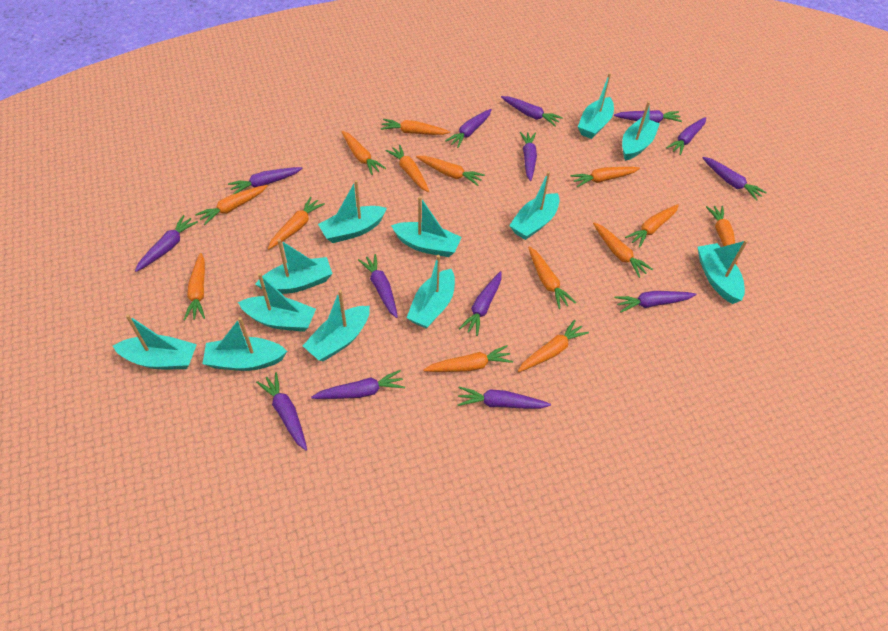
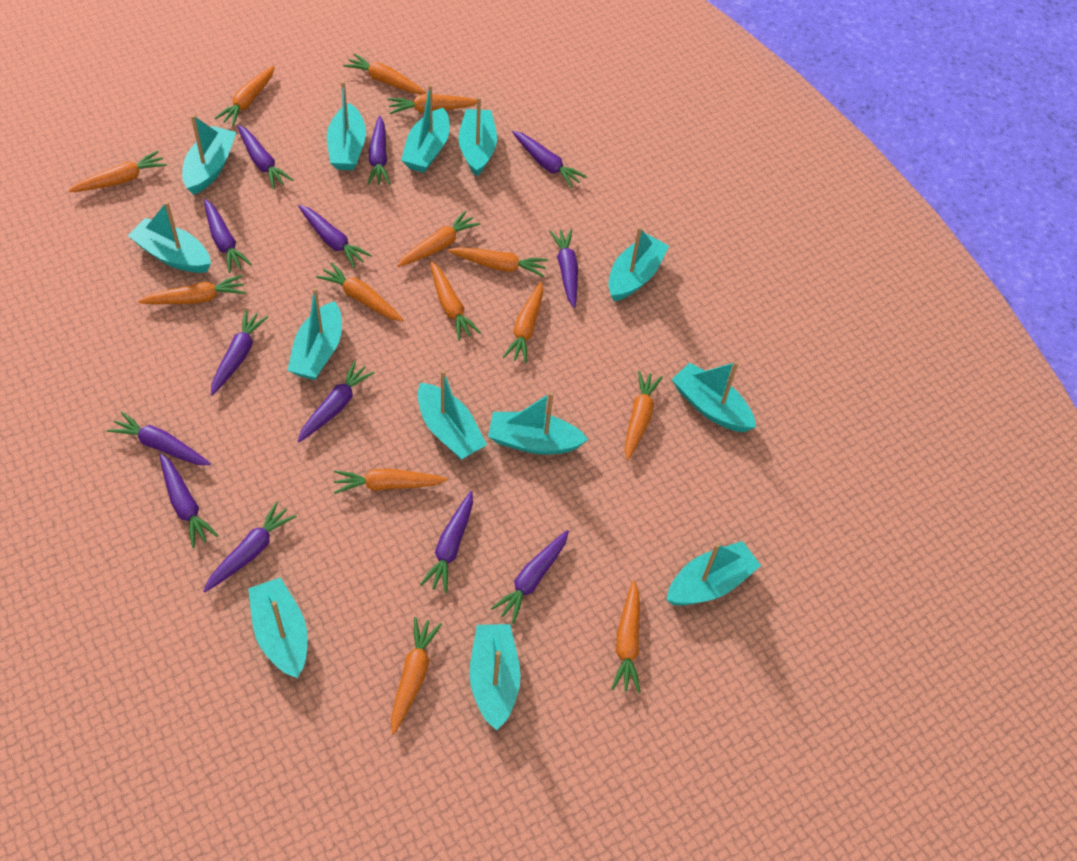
purple carrot: 14 -> 13
turquoise boat: 12 -> 13

